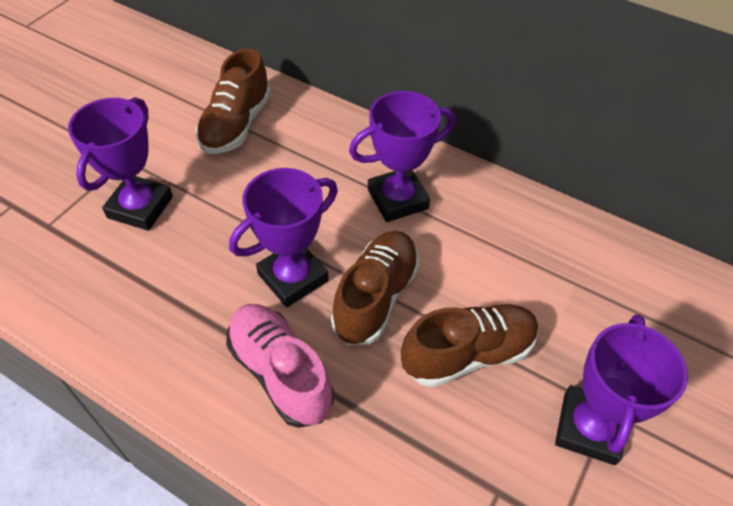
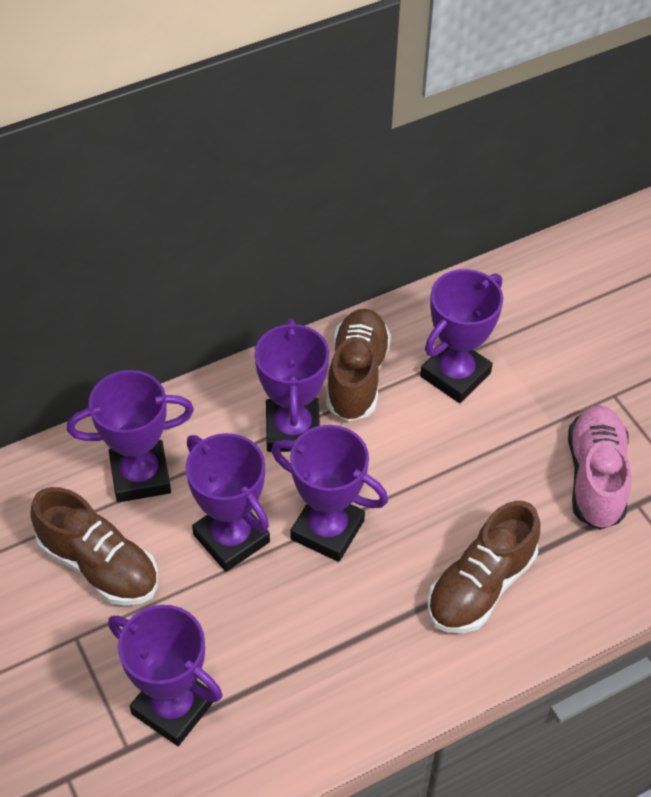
purple trophy: 4 -> 6

